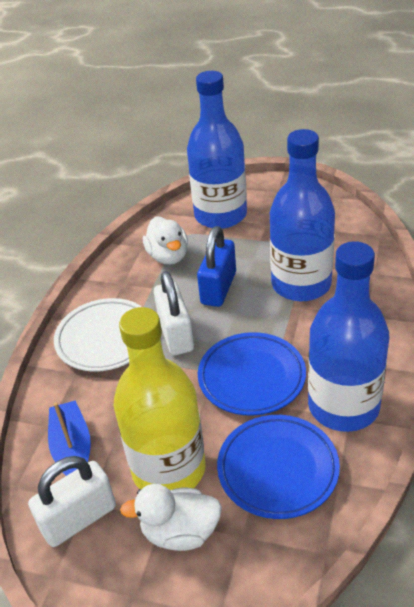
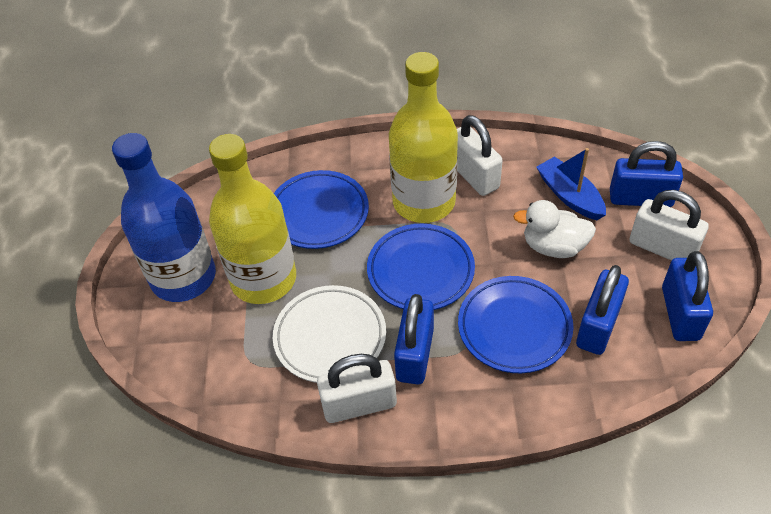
blue bottle: 3 -> 1
blue padlock: 1 -> 4
blue plate: 2 -> 3
white duck: 2 -> 1
white padlock: 2 -> 3
yellow bottle: 1 -> 2

